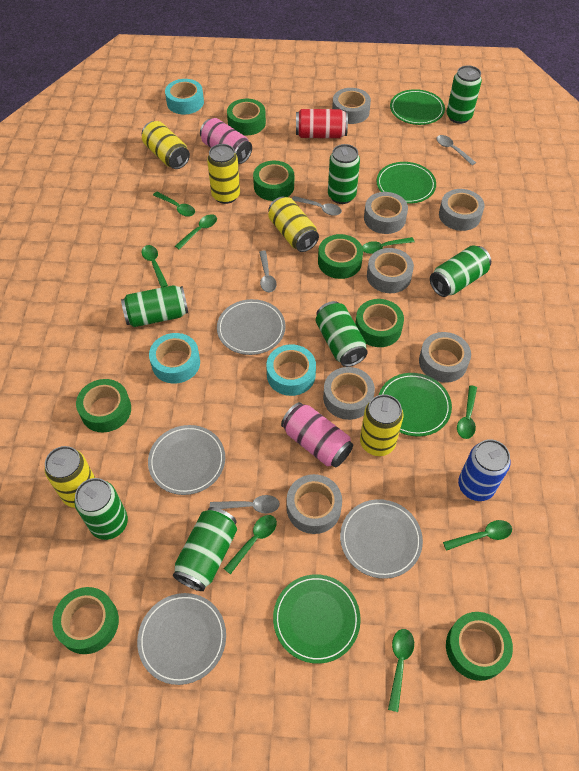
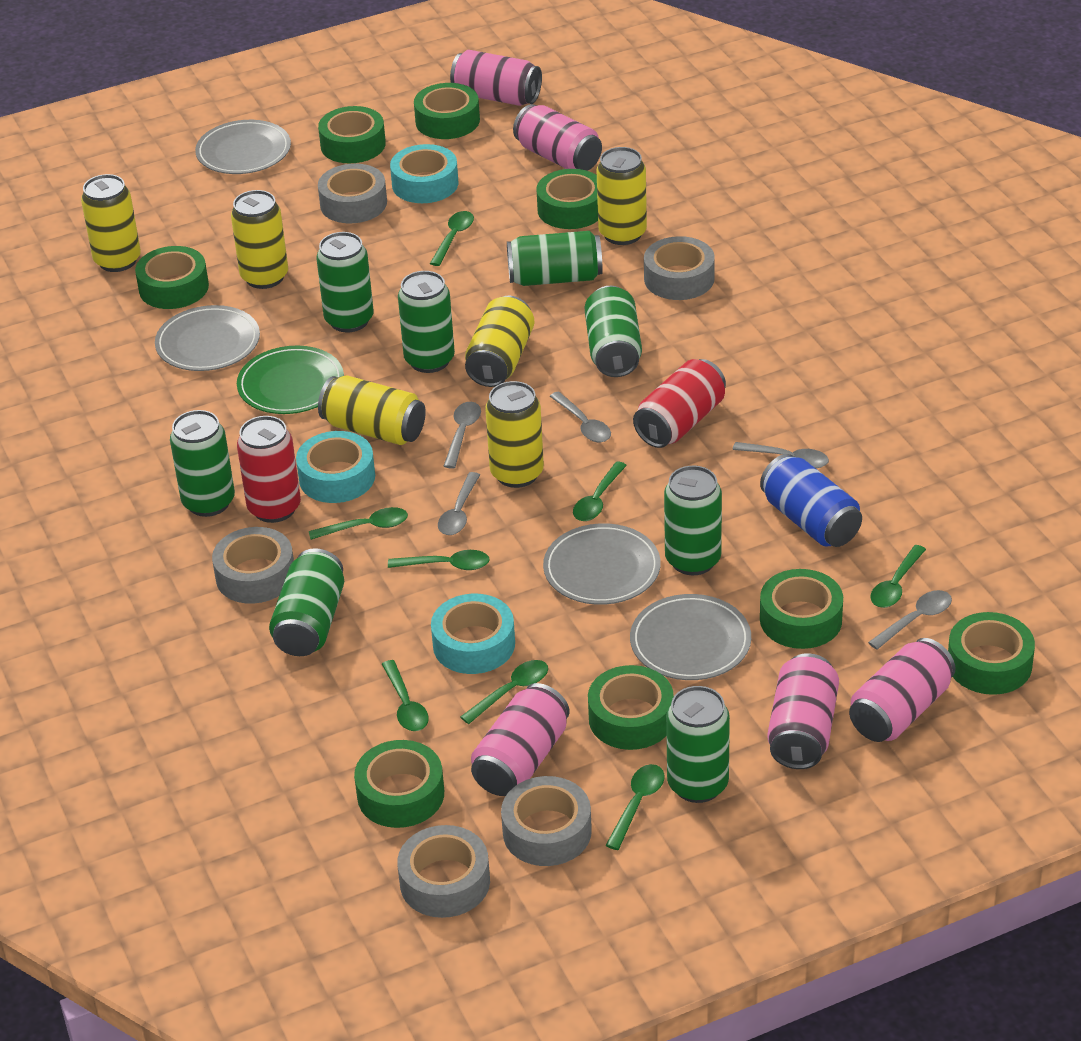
green can: 7 -> 8
green plate: 4 -> 1
green tape: 7 -> 8
grey spoon: 4 -> 5
grey tape: 7 -> 5
pink can: 2 -> 5
red can: 1 -> 2
yellow can: 5 -> 6

